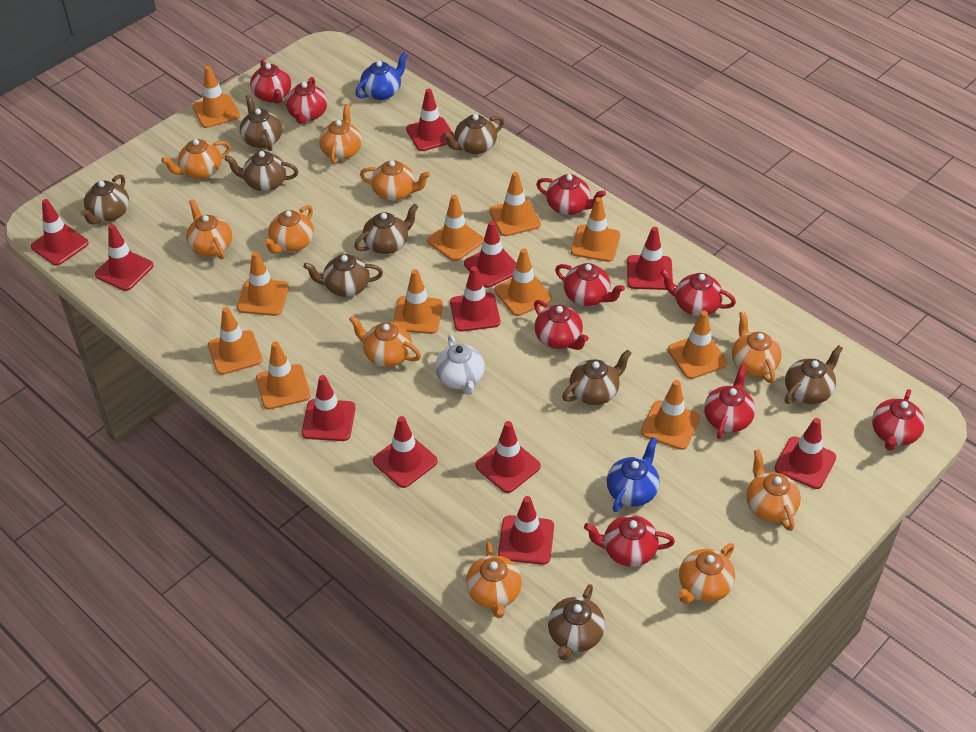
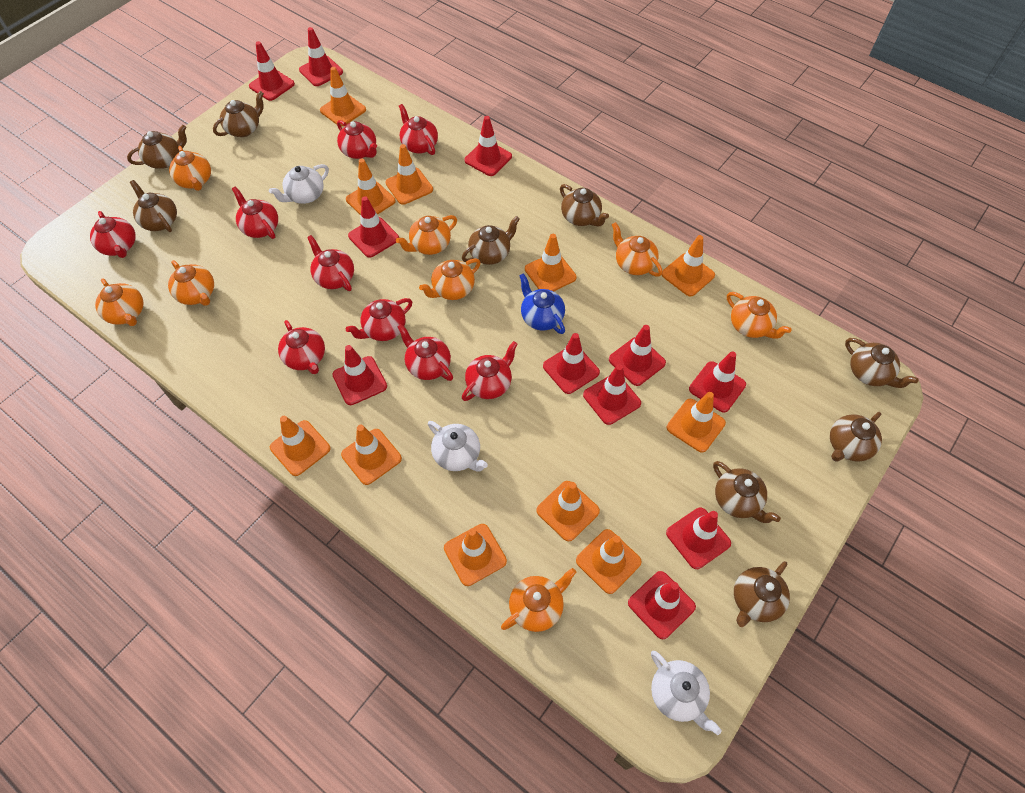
blue teapot: 2 -> 1
orange teapot: 10 -> 8
white teapot: 1 -> 3

